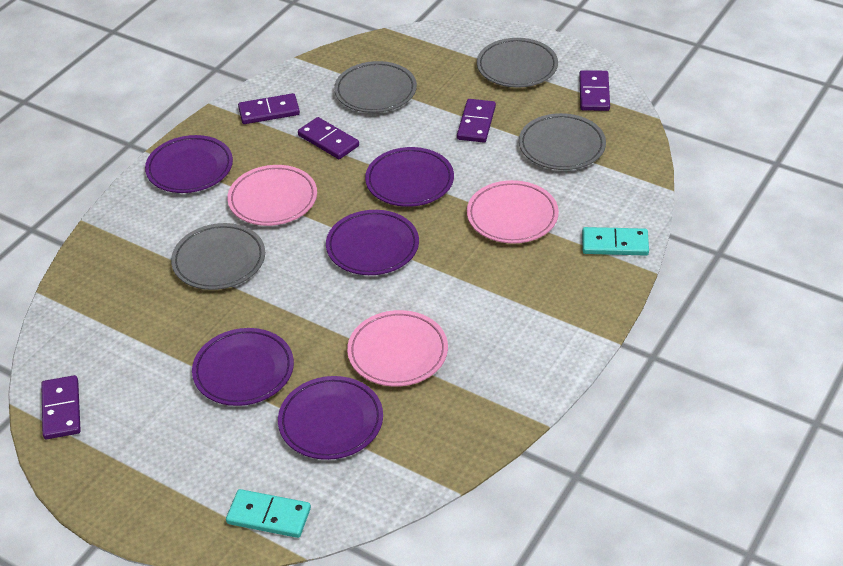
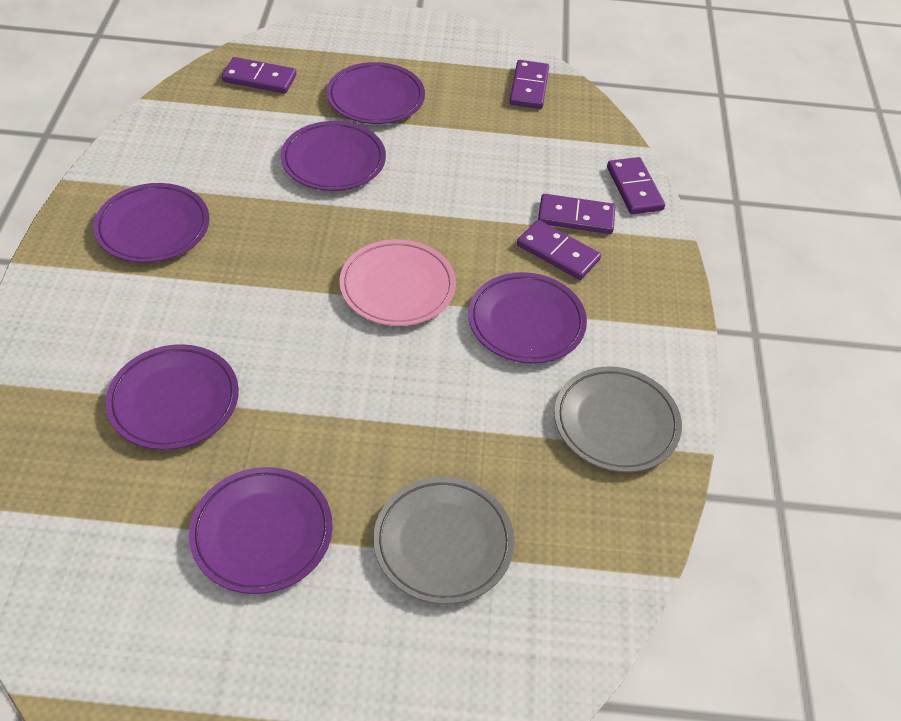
grey plate: 4 -> 2
pink plate: 3 -> 1
purple plate: 5 -> 6
turquoise domino: 2 -> 0

